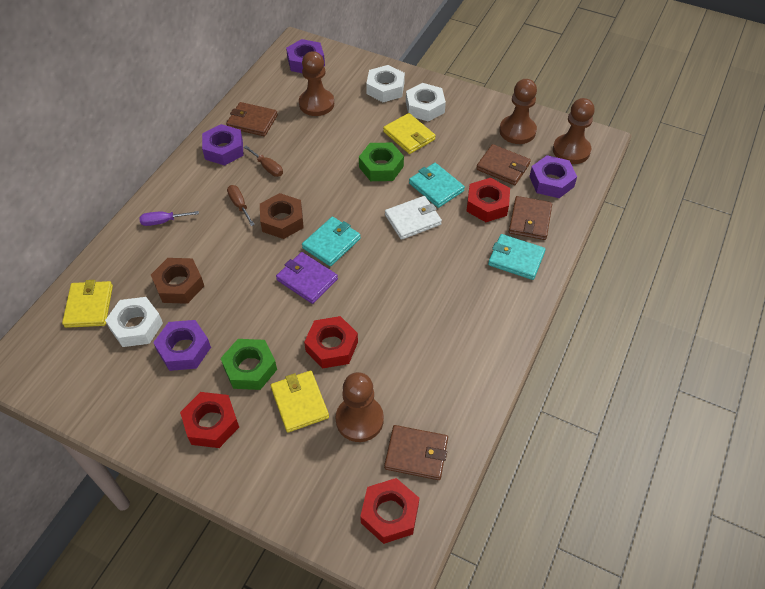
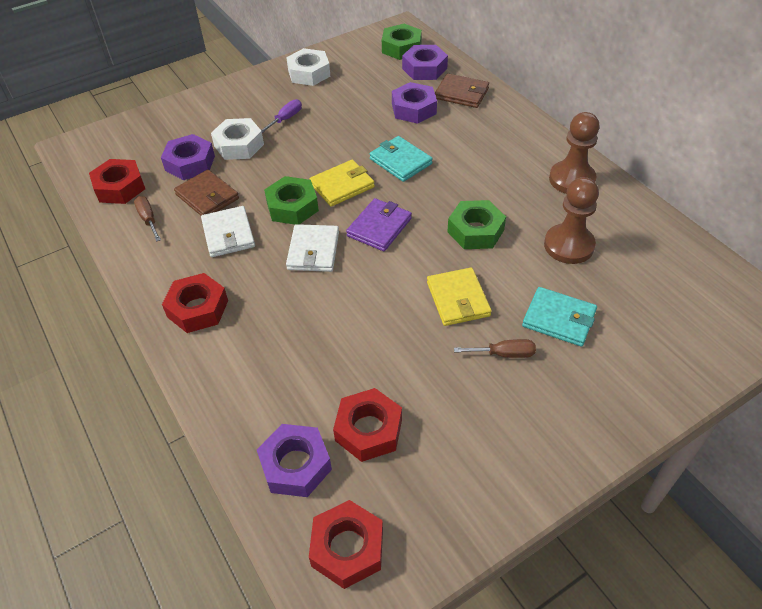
brown nut: 2 -> 0
brown pawn: 4 -> 2
brown wallet: 4 -> 2
green nut: 2 -> 3
turquoise wallet: 3 -> 2
white nut: 3 -> 2
white wallet: 1 -> 2
yellow wallet: 3 -> 2

